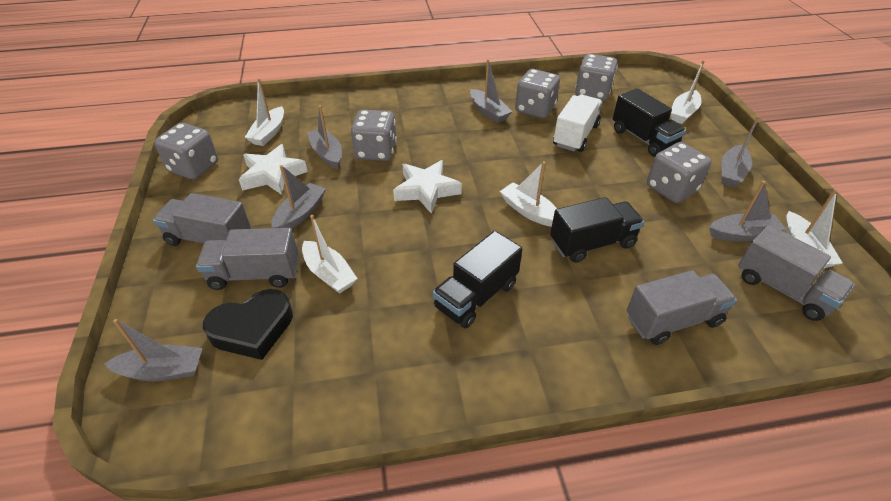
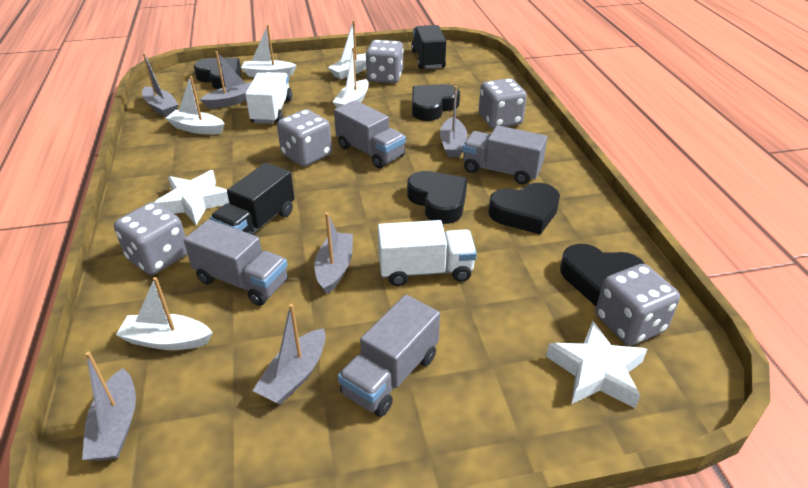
black heart: 1 -> 5
black truck: 3 -> 2
white truck: 1 -> 2

